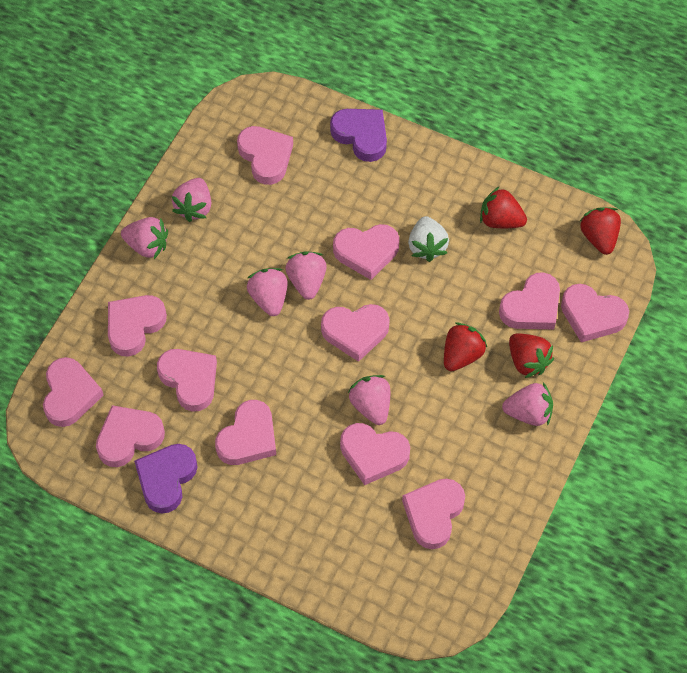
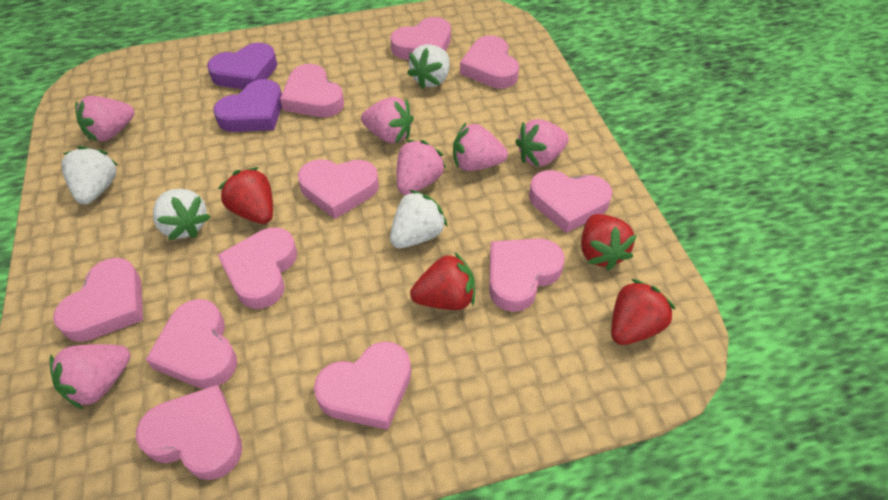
pink heart: 12 -> 11
white strawberry: 1 -> 4

